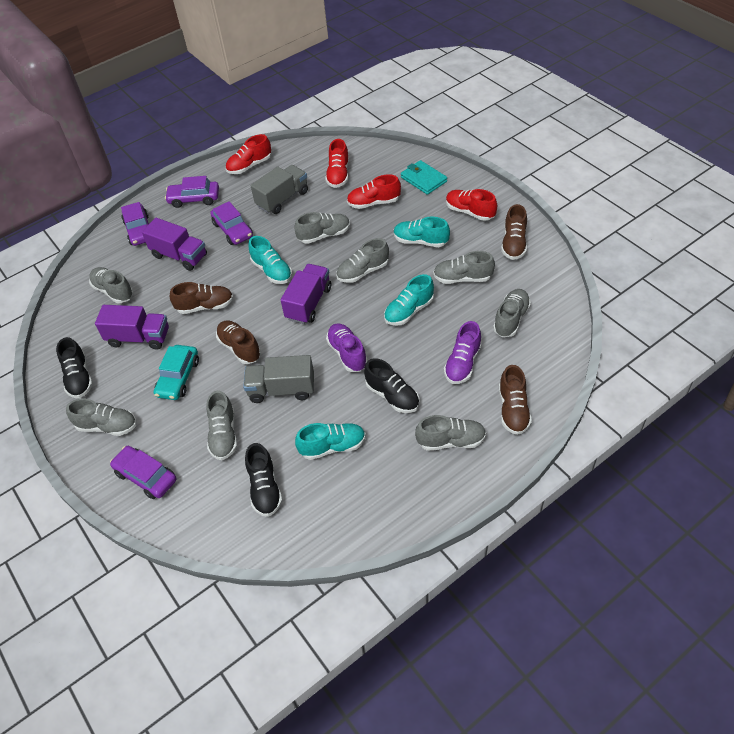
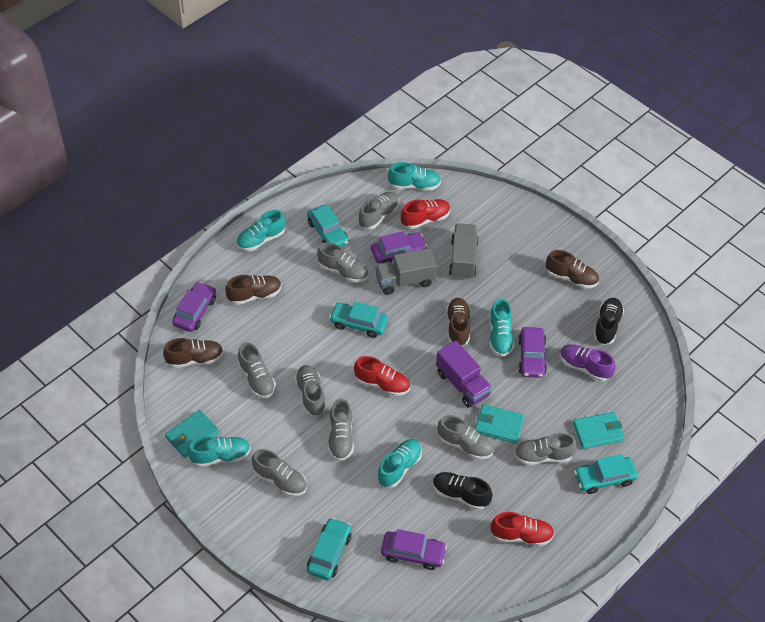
black shoe: 3 -> 2
purple shoe: 2 -> 1
purple truck: 3 -> 1
red shoe: 4 -> 3
turquoise car: 1 -> 4
turquoise shoe: 4 -> 5
turquoise wallet: 1 -> 3

